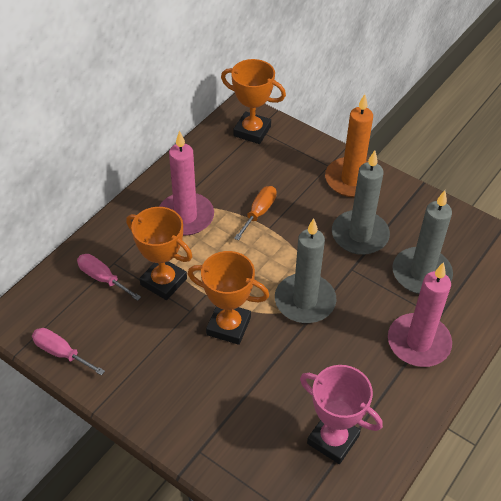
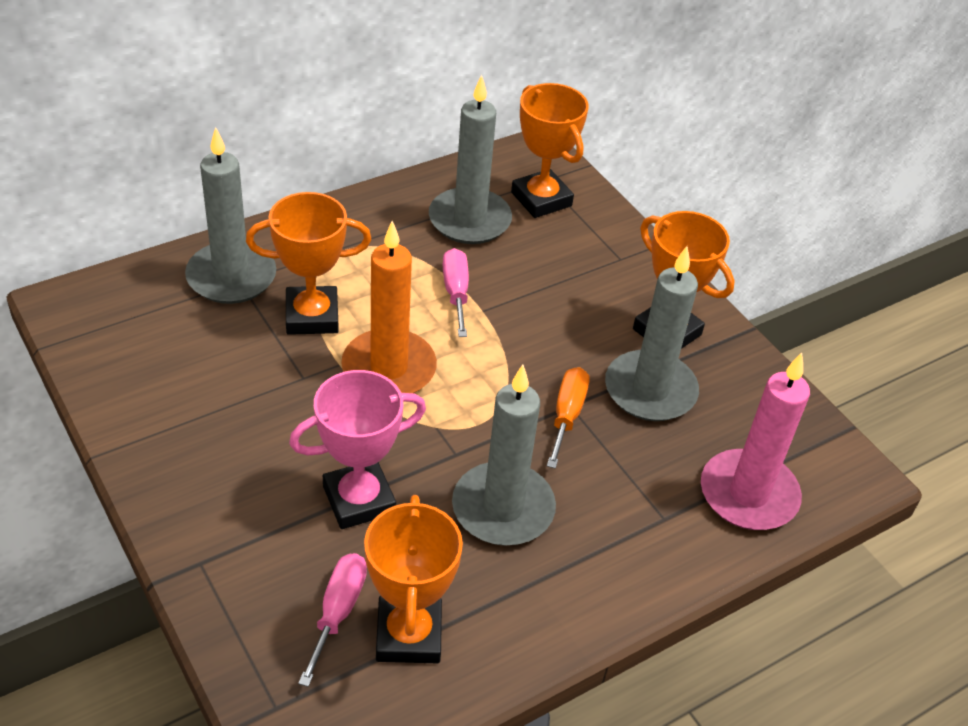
grey candle: 3 -> 4
orange trophy: 3 -> 4
pink candle: 2 -> 1

